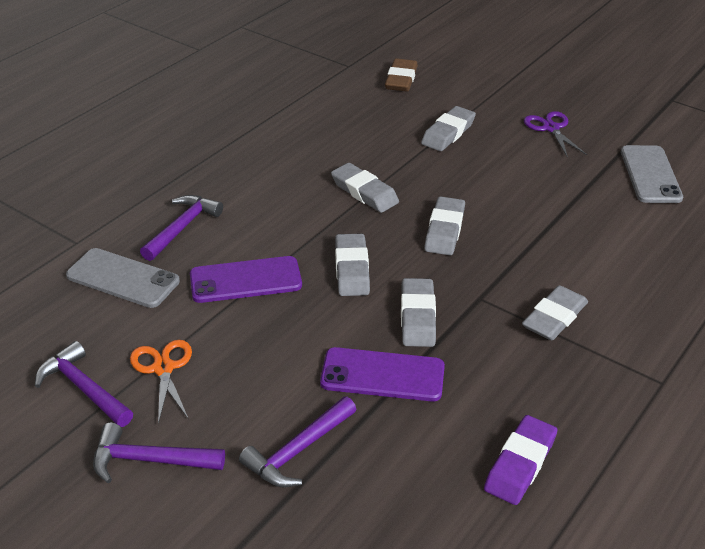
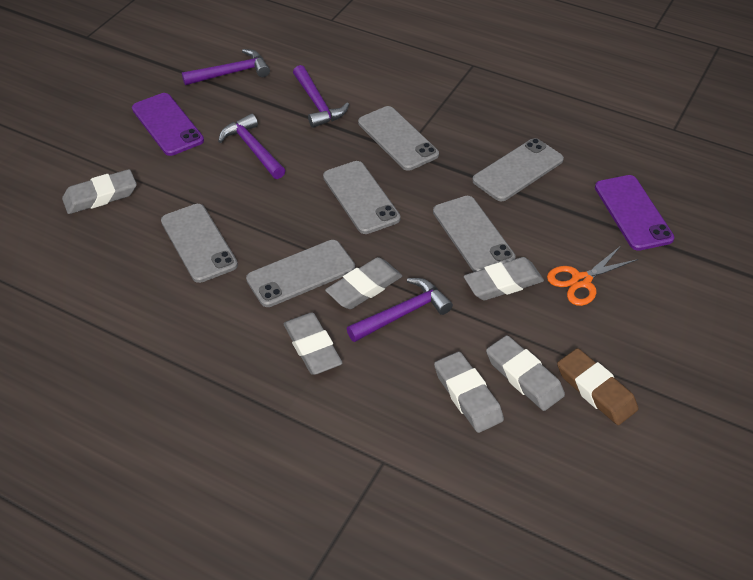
grey phone: 2 -> 6
purple eraser: 1 -> 0
purple scissors: 1 -> 0

